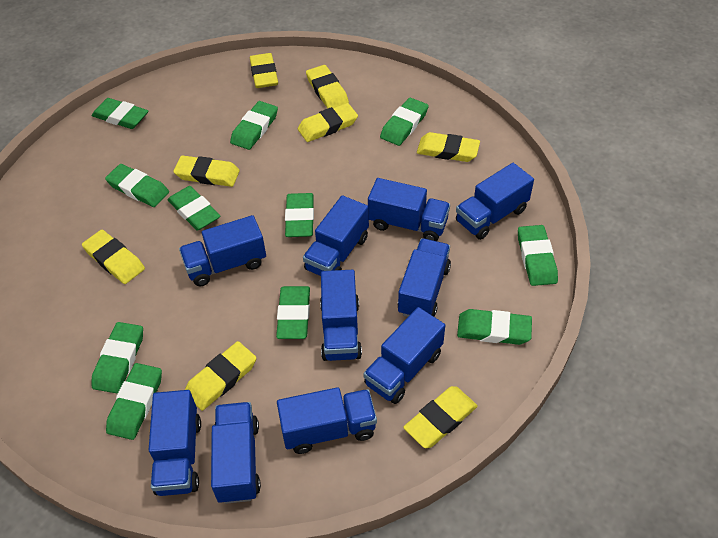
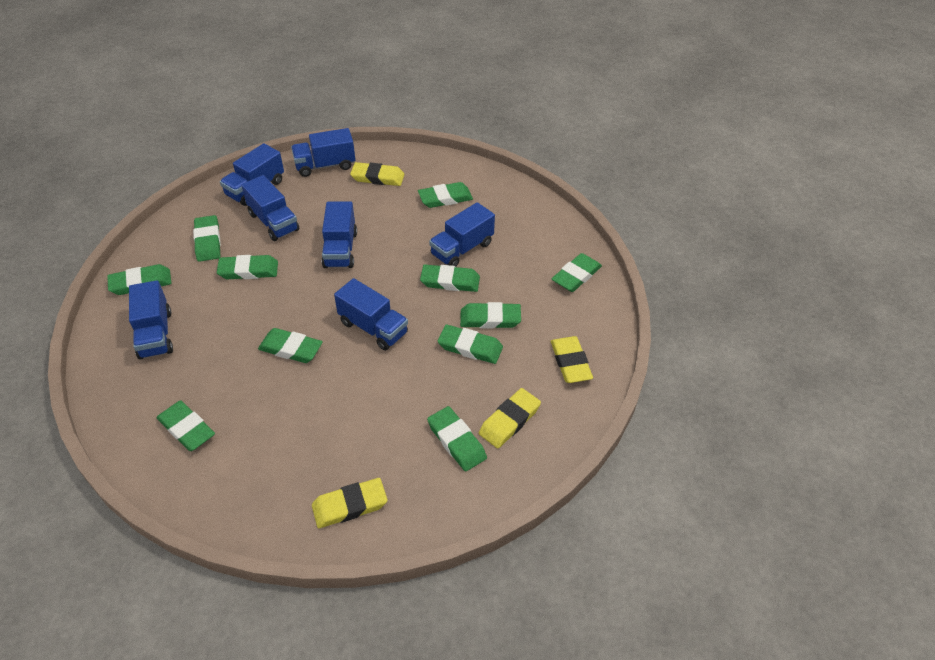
blue truck: 10 -> 7
yellow eraser: 8 -> 4

